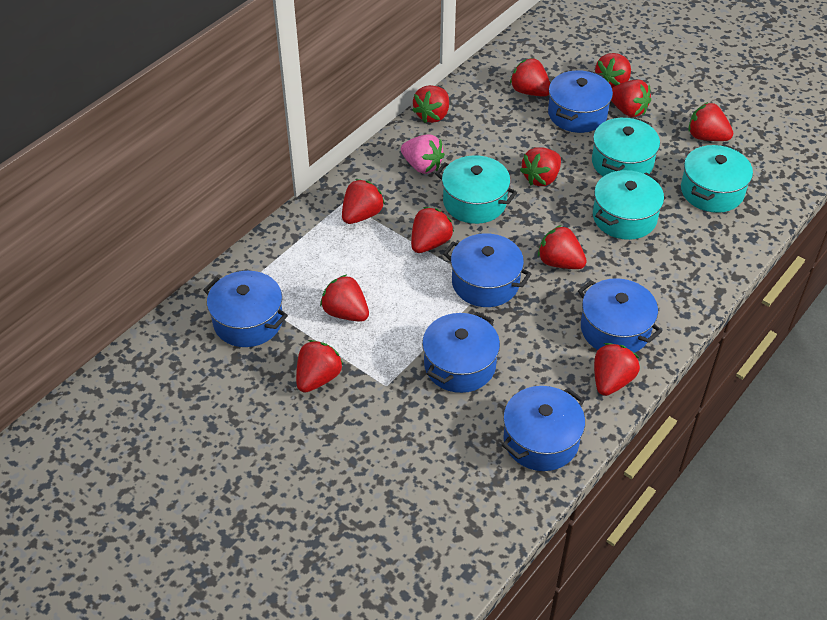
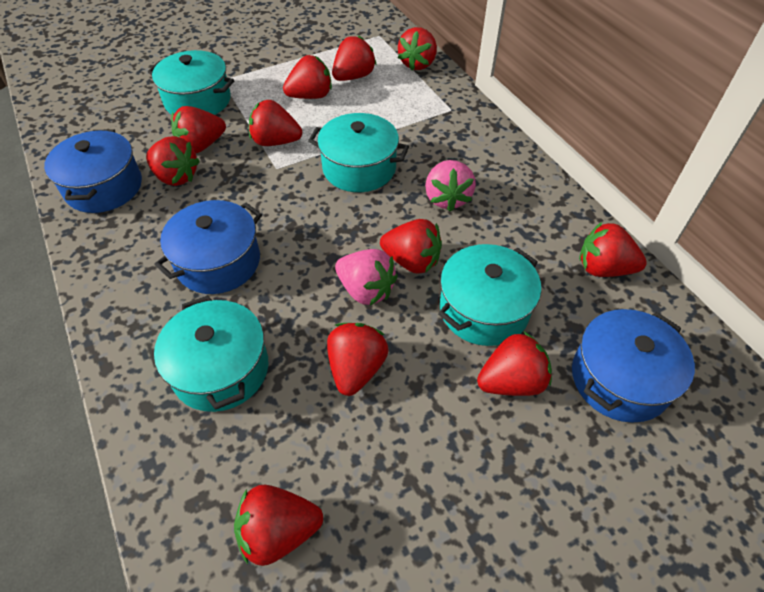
blue pot: 6 -> 3
pink strawberry: 1 -> 2
red strawberry: 12 -> 11

